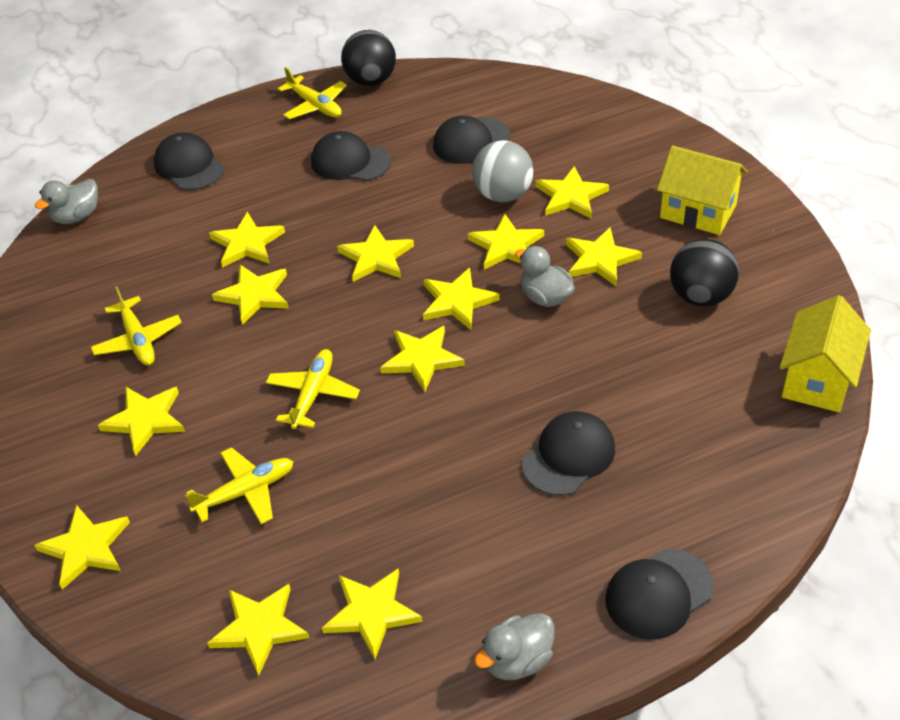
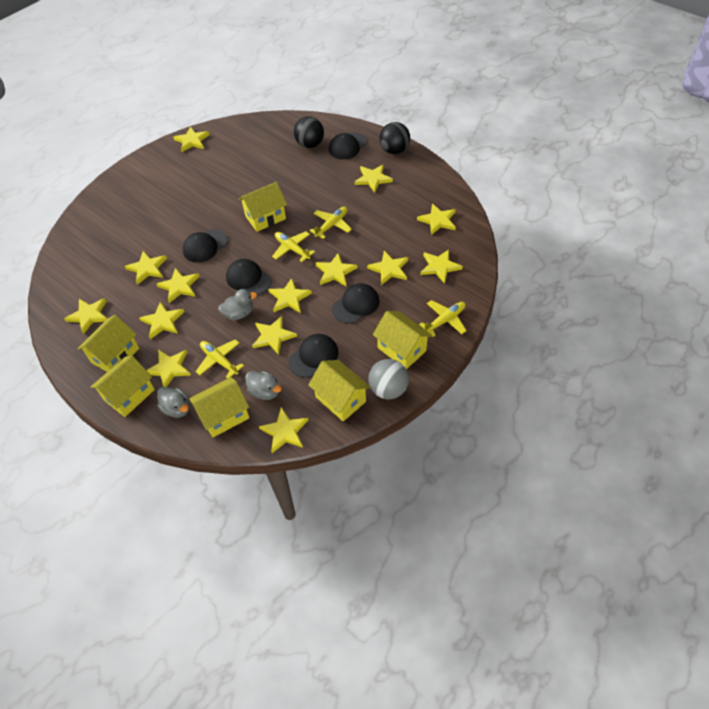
yellow house: 2 -> 6
yellow star: 12 -> 14

